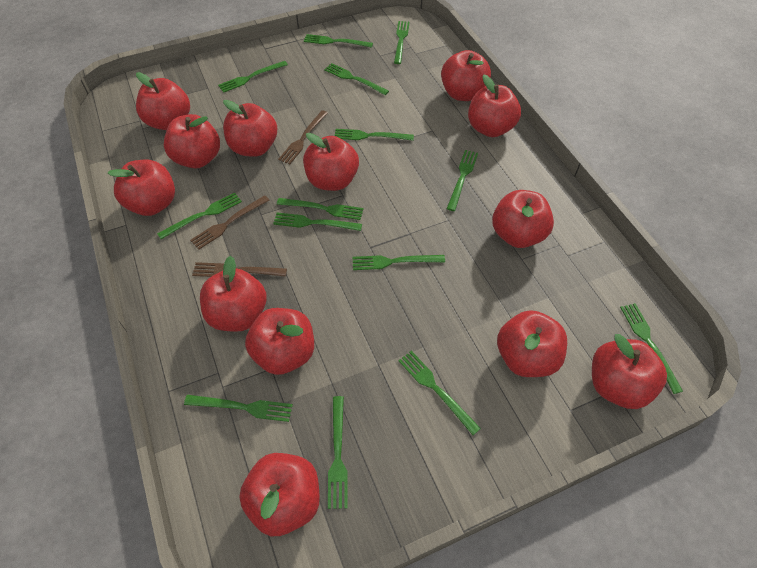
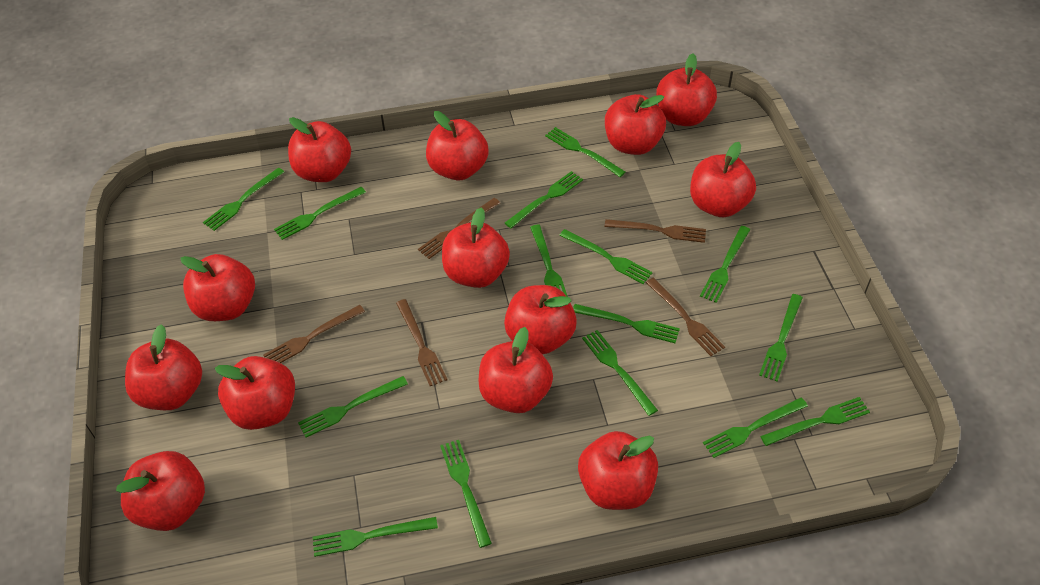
brown fork: 3 -> 5
green fork: 14 -> 15

